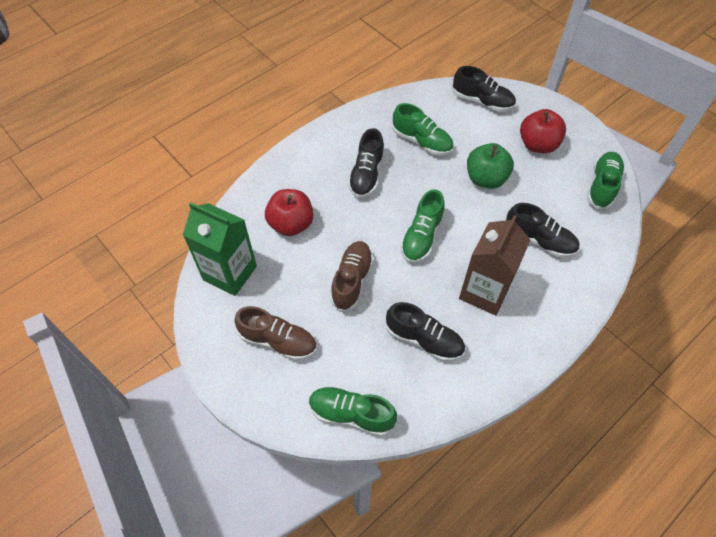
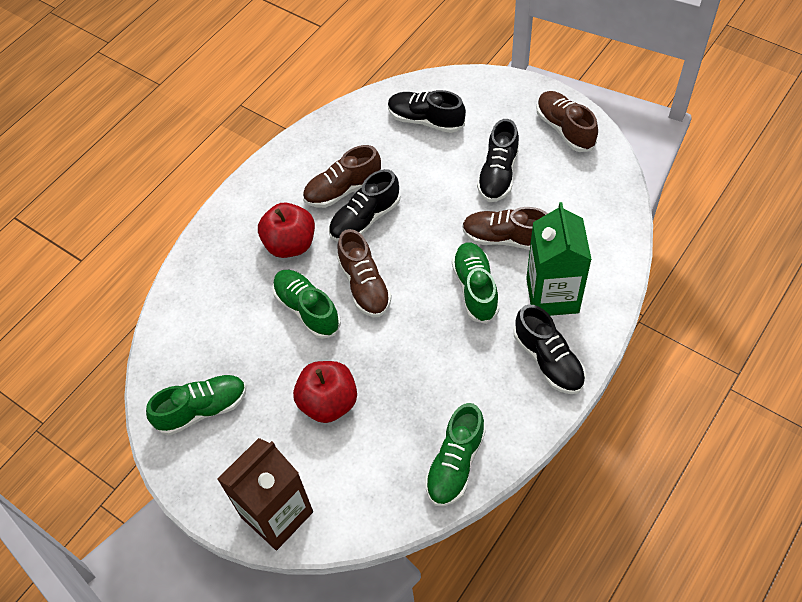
brown shoe: 2 -> 4
green apple: 1 -> 0

